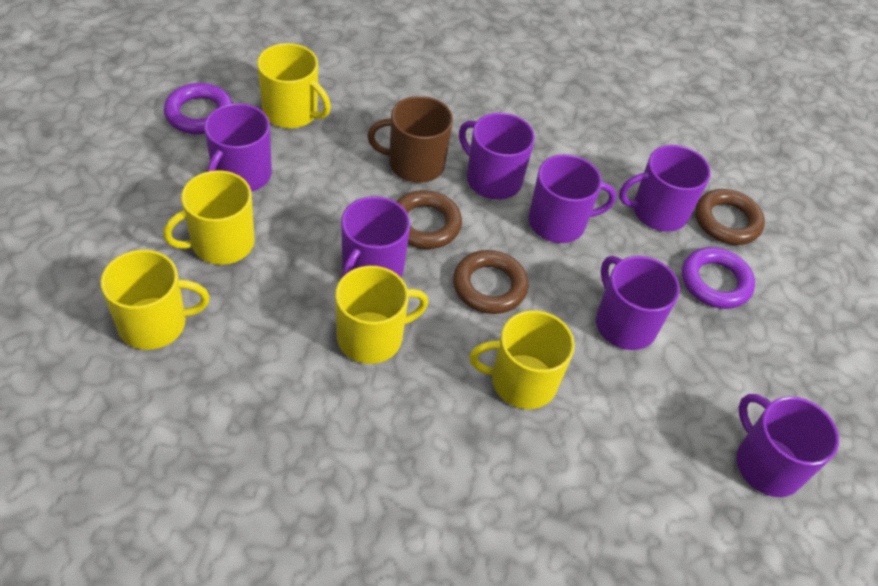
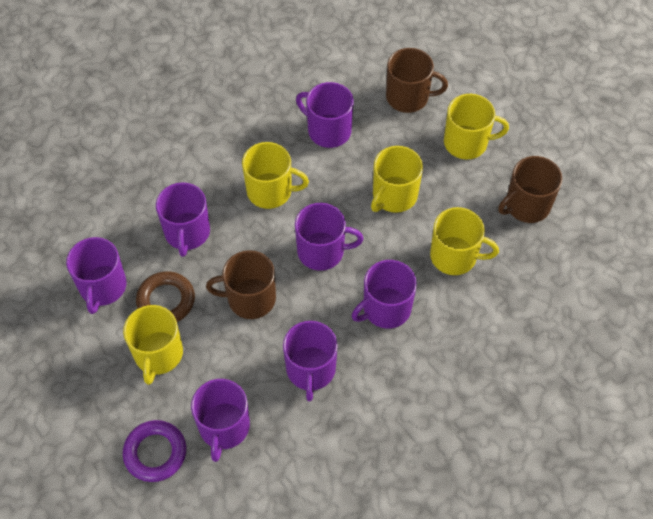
brown mug: 1 -> 3
brown ring: 3 -> 1
purple ring: 2 -> 1

